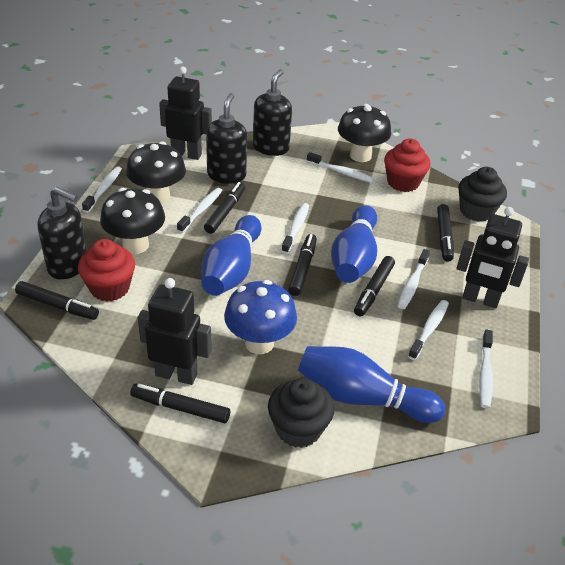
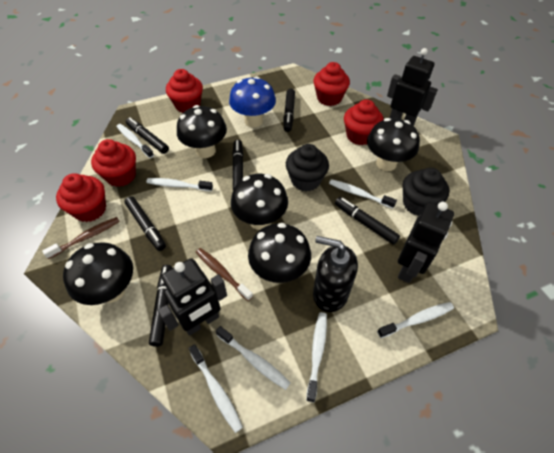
black mushroom: 3 -> 5
black soap dispenser: 3 -> 1
blue bowling pin: 3 -> 0
brown toothbrush: 0 -> 2
red cupcake: 2 -> 5

